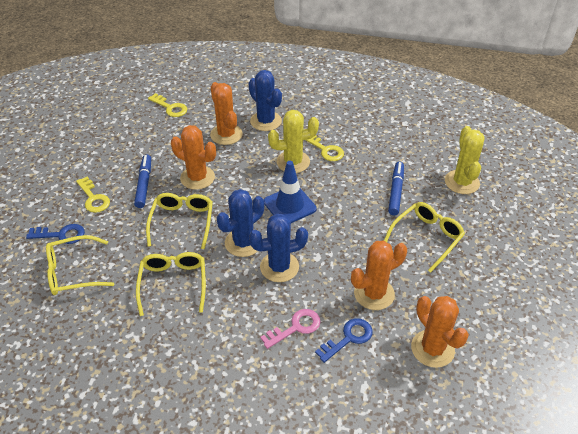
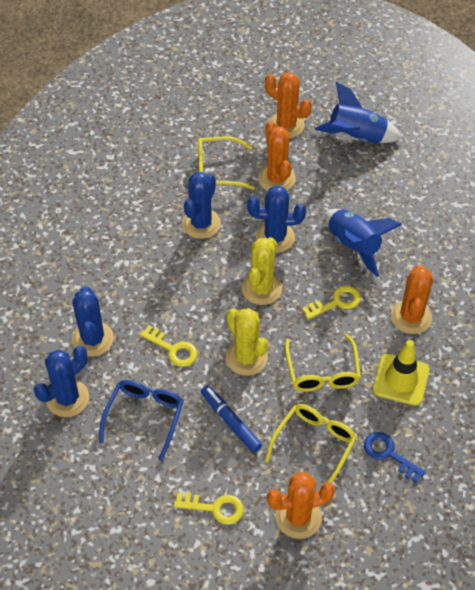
blue cactus: 3 -> 4
blue glasses: 0 -> 1
blue key: 2 -> 1
blue marker: 2 -> 1
blue rocket: 0 -> 2
blue traffic cone: 1 -> 0
pink key: 1 -> 0
yellow glasses: 4 -> 3
yellow traffic cone: 0 -> 1

